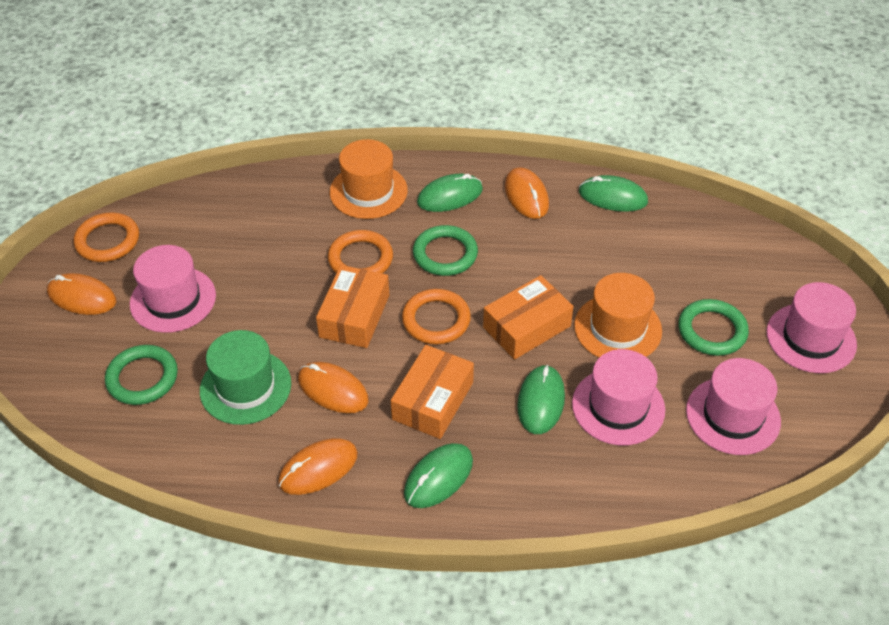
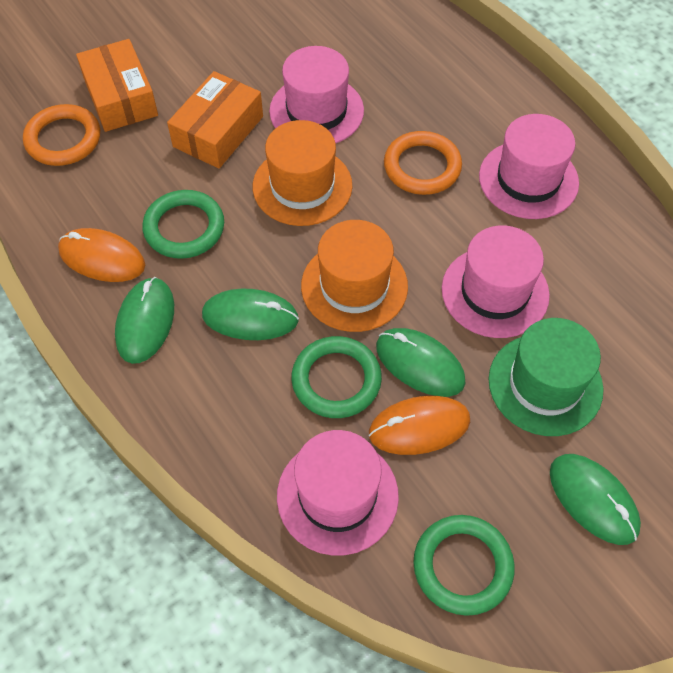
orange box: 3 -> 2
orange mouse: 4 -> 2
orange ring: 3 -> 2

